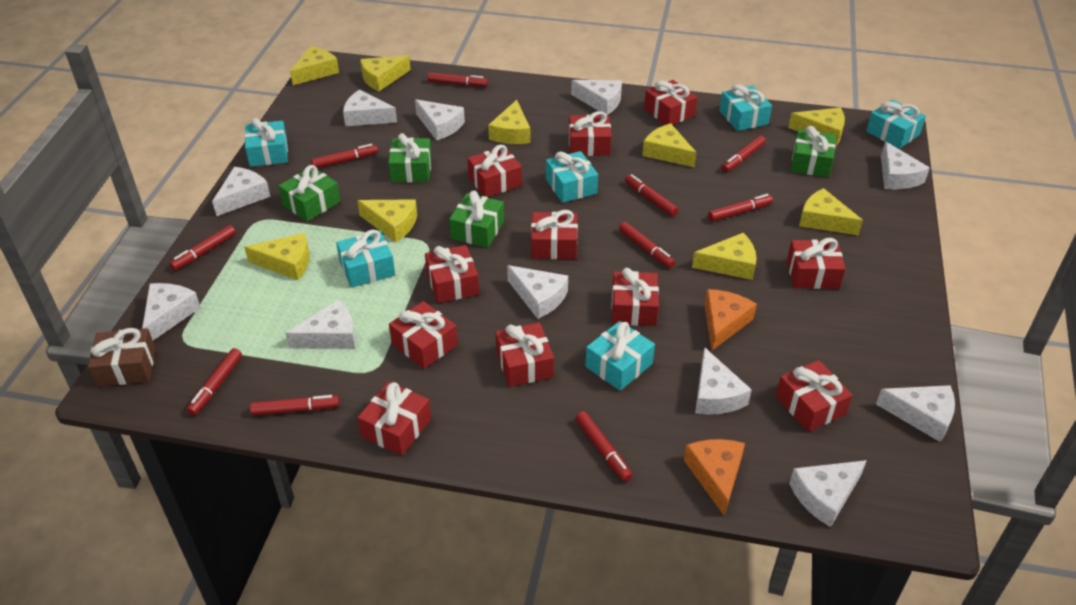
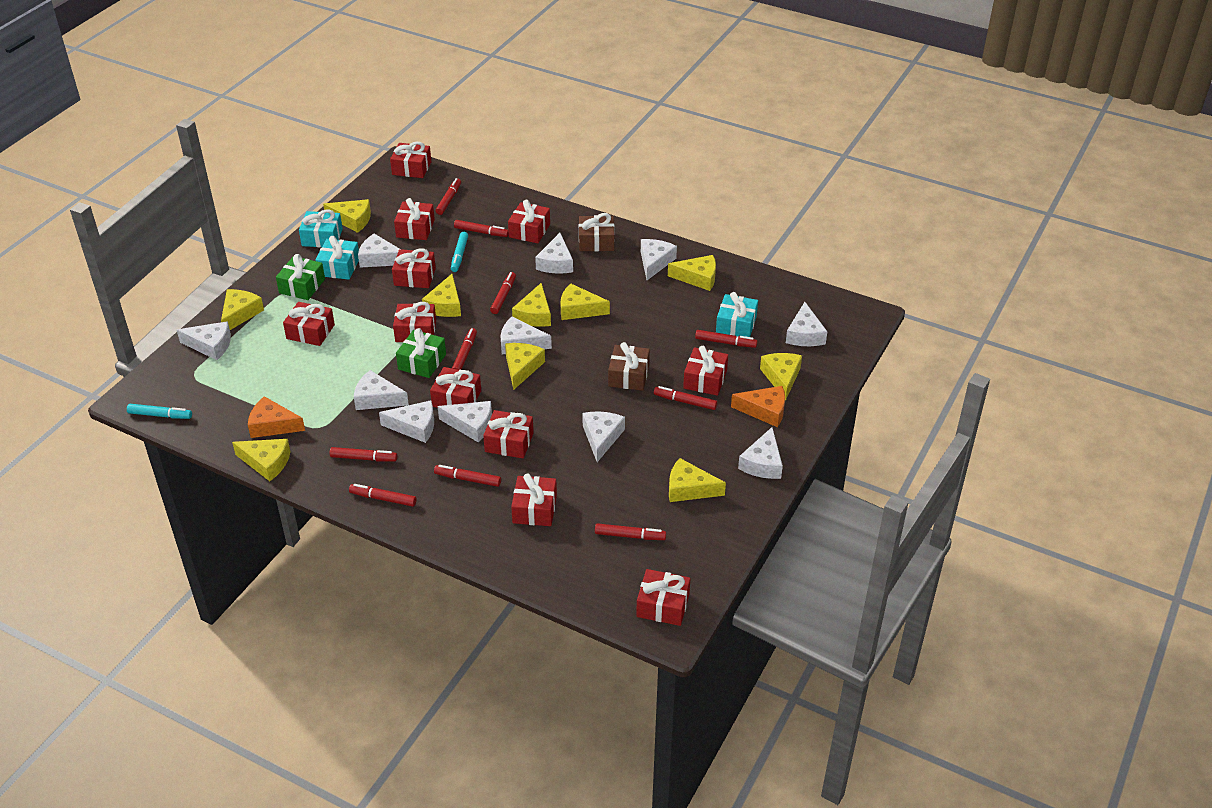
brown gift: 1 -> 2
green gift: 4 -> 2
turquoise gift: 6 -> 3
turquoise marker: 0 -> 2
yellow cheese: 9 -> 10

